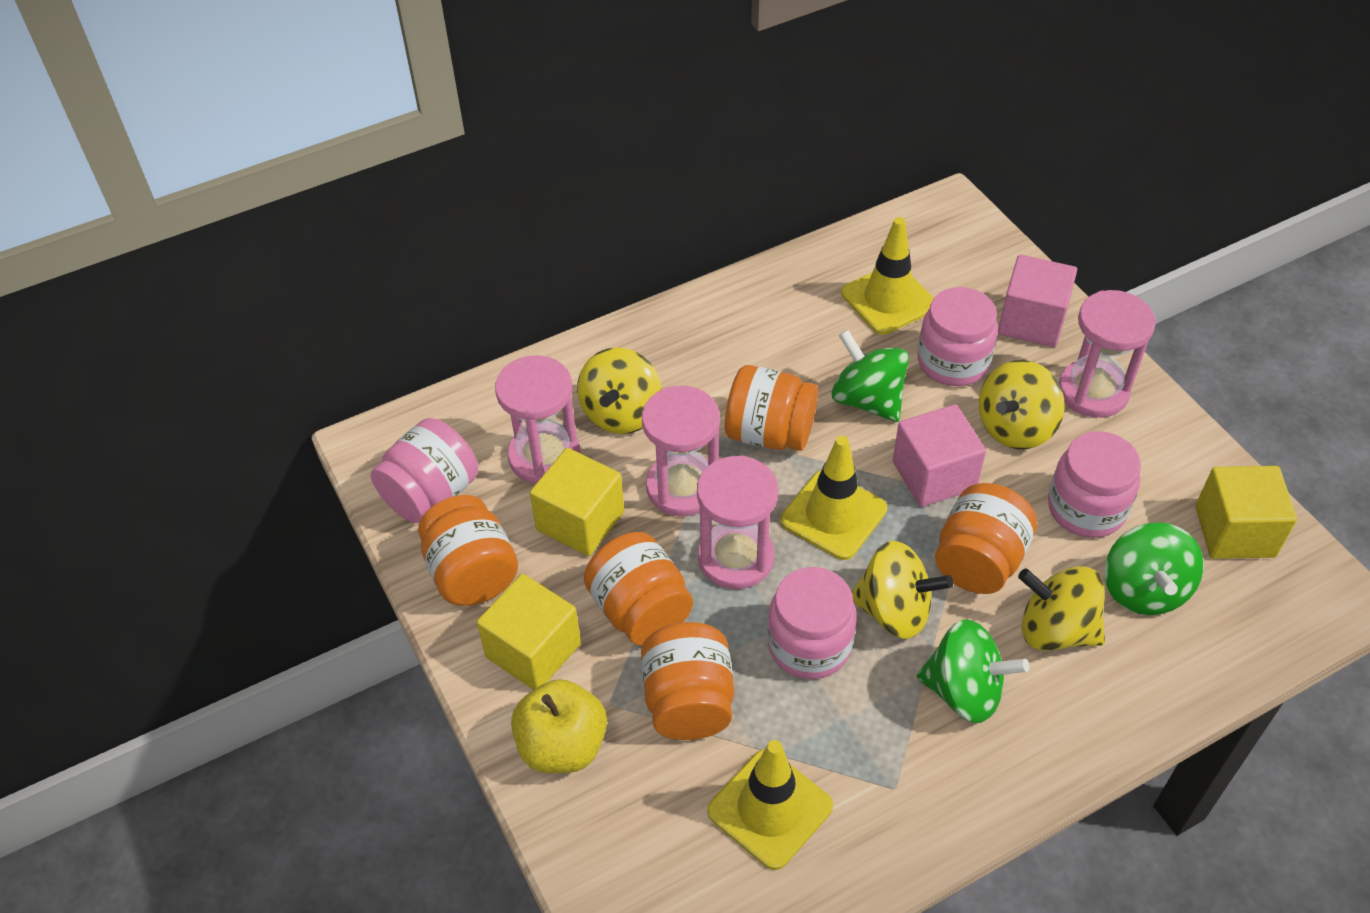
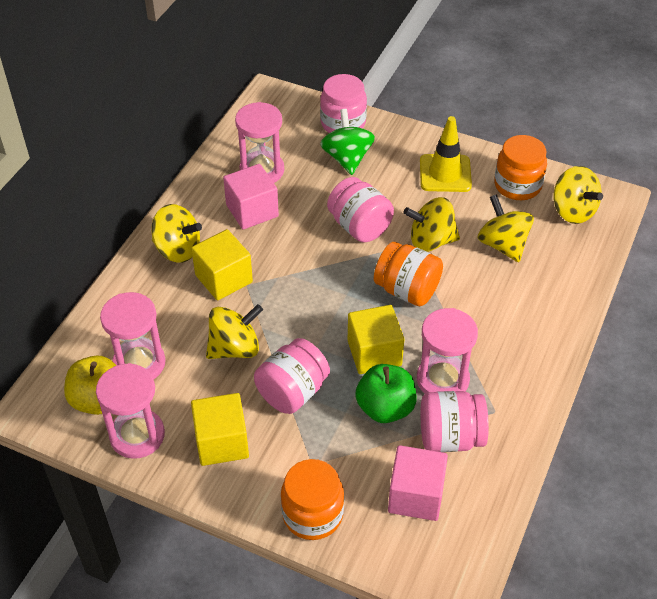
green apple: 0 -> 1
green spinning top: 3 -> 1
orange jar: 5 -> 3
yellow spinning top: 4 -> 5
yellow traffic cone: 3 -> 1

